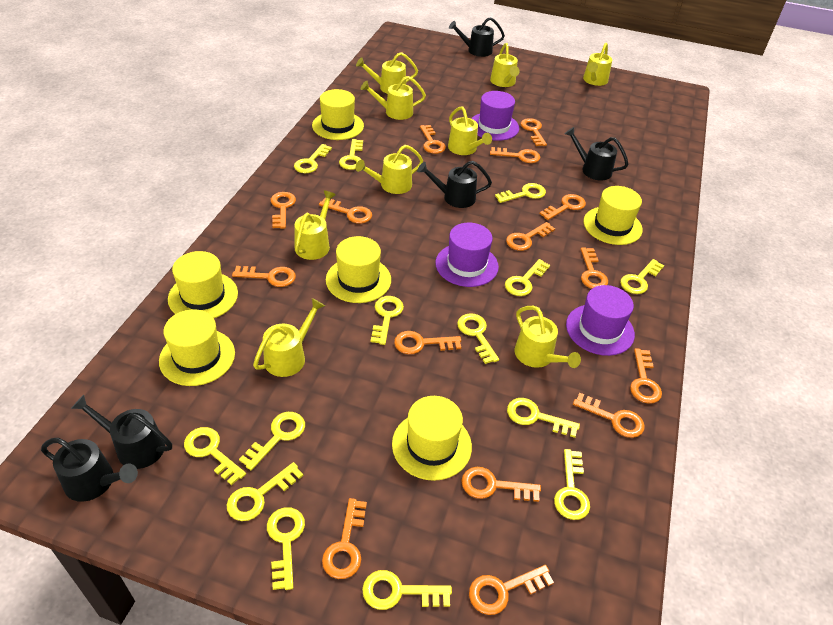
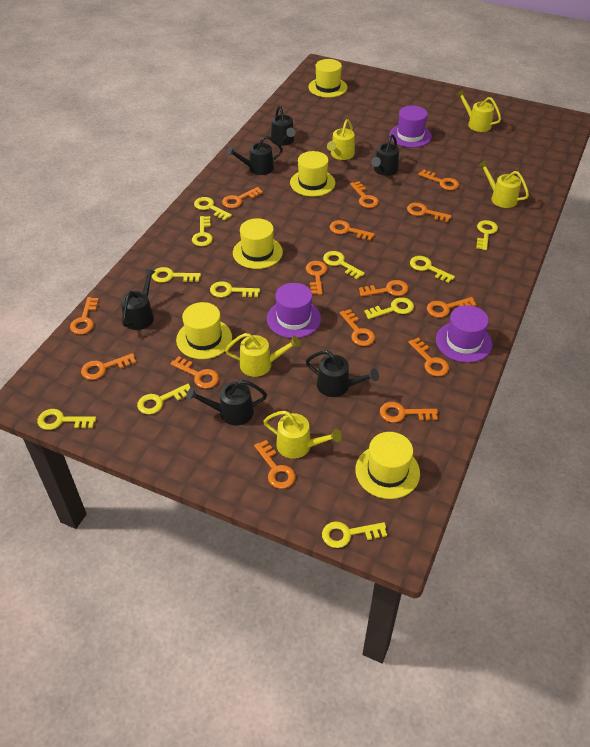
black watering can: 5 -> 6
yellow hat: 6 -> 5
yellow key: 14 -> 11
yellow watering can: 9 -> 5

